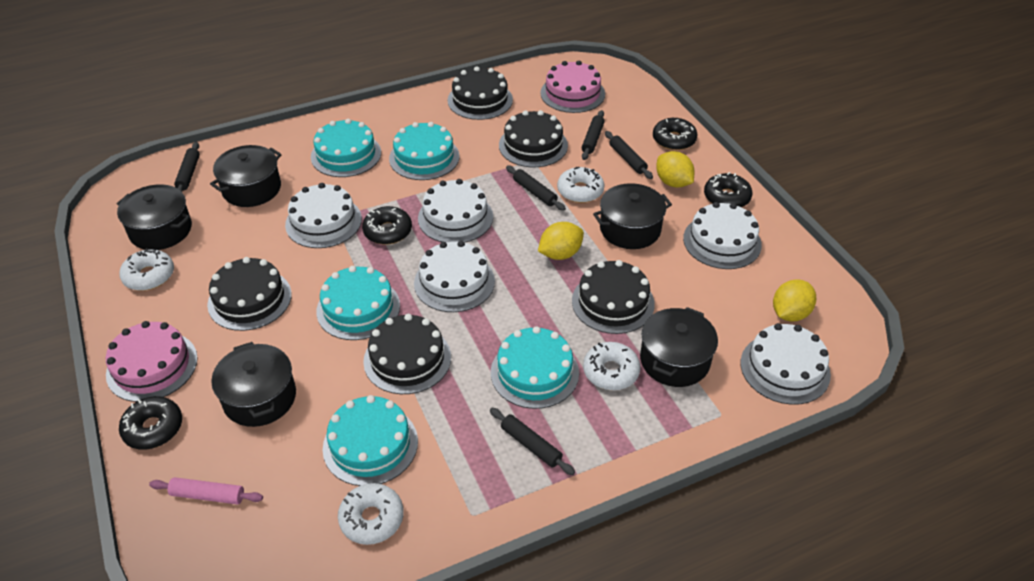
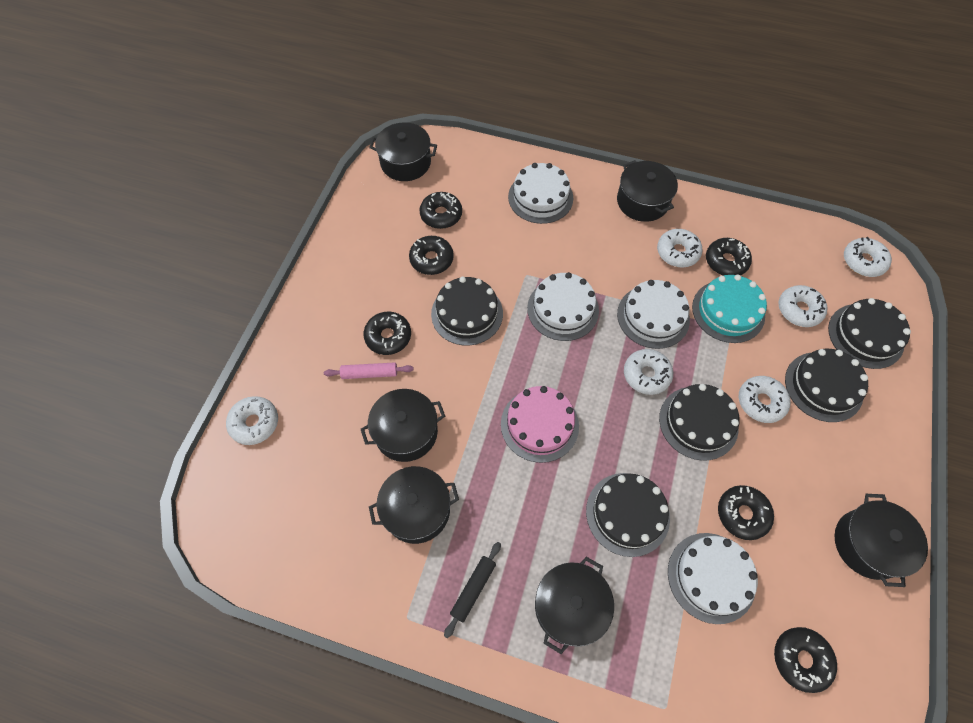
black donut: 4 -> 6
black pot: 5 -> 6
black rolling pin: 5 -> 1
pink cake: 2 -> 1
turquoise cake: 5 -> 1
white cake: 5 -> 4
white donut: 4 -> 6
yellow lemon: 3 -> 0

